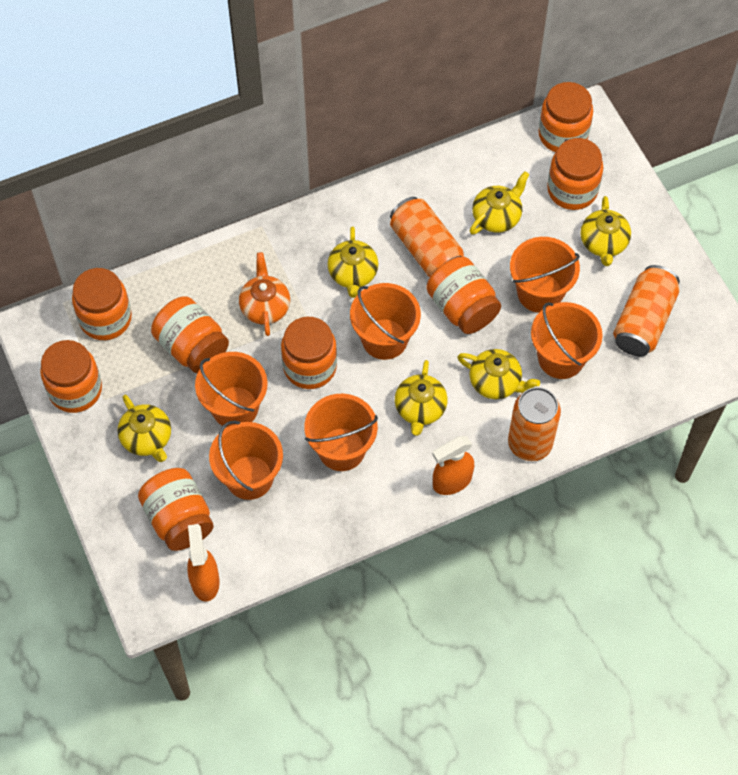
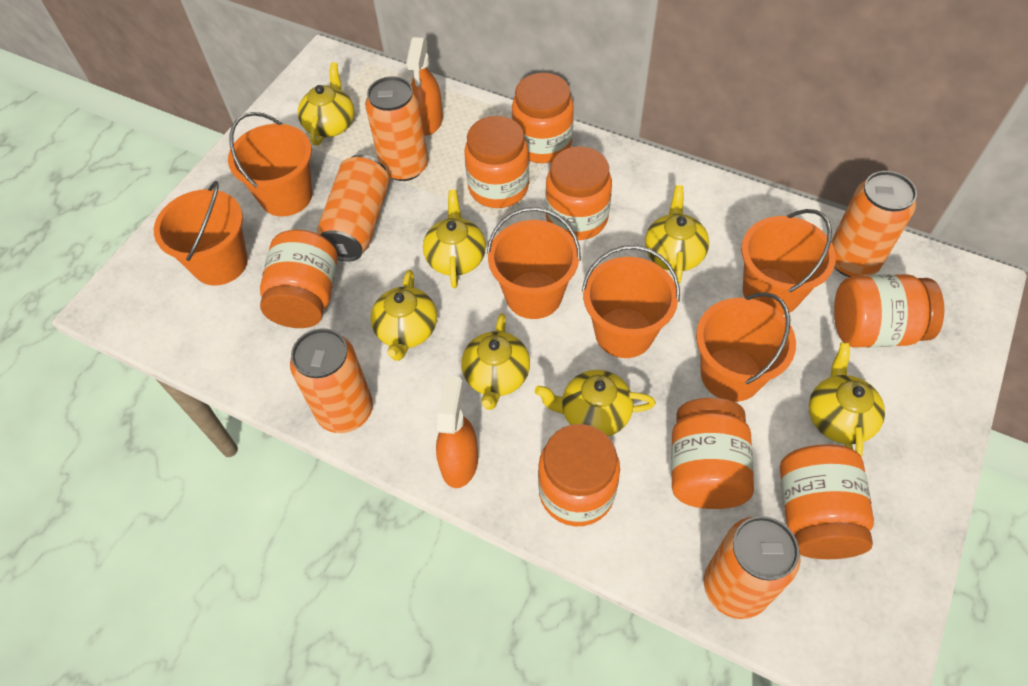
orange can: 3 -> 5
orange teapot: 1 -> 0
yellow teapot: 6 -> 7

